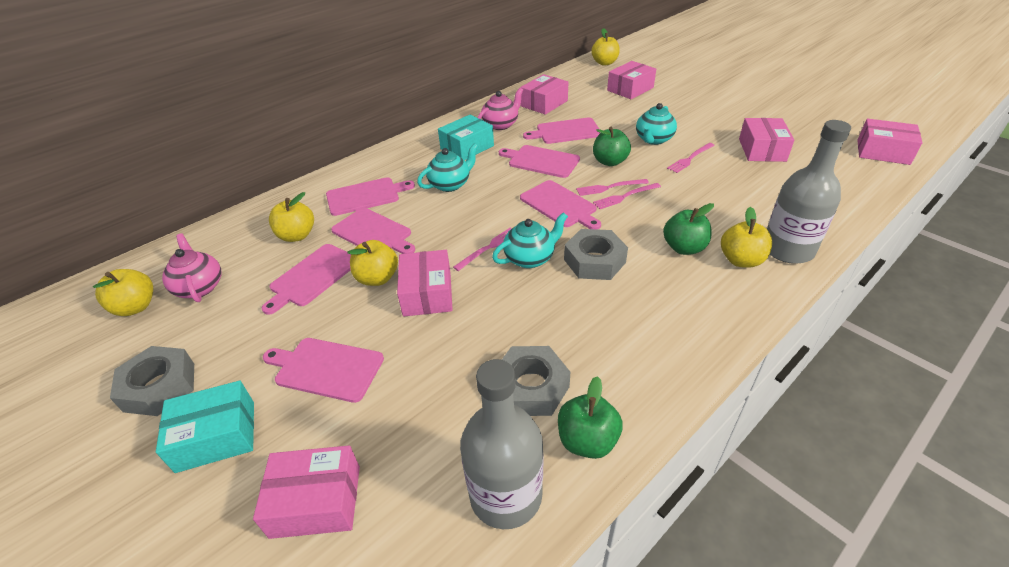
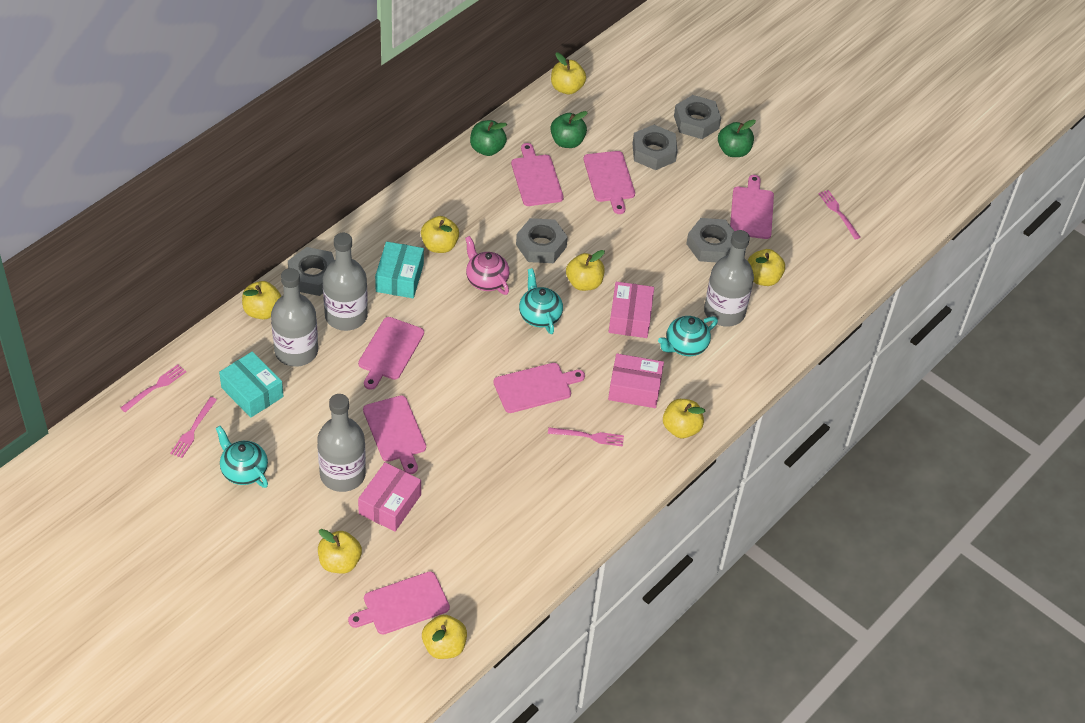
grey bottle: 2 -> 4
grey nut: 3 -> 5
pink box: 6 -> 3
pink teapot: 2 -> 1
yellow apple: 5 -> 8

